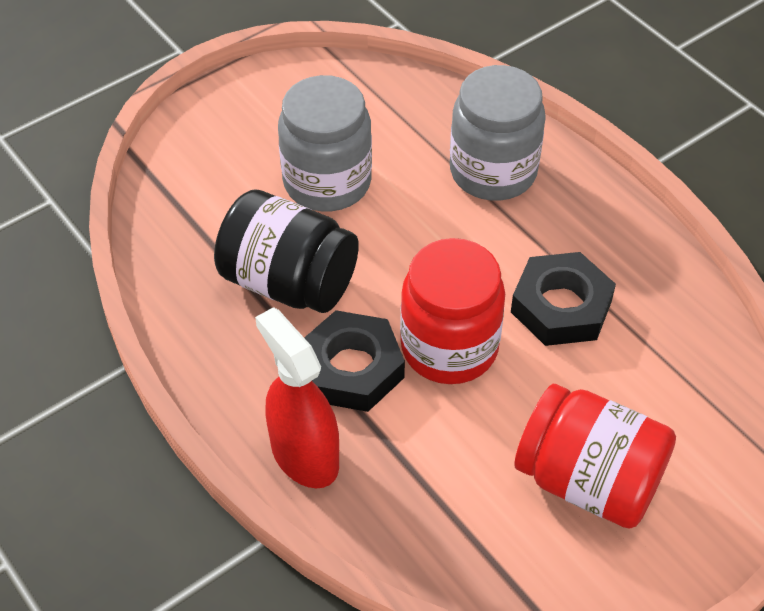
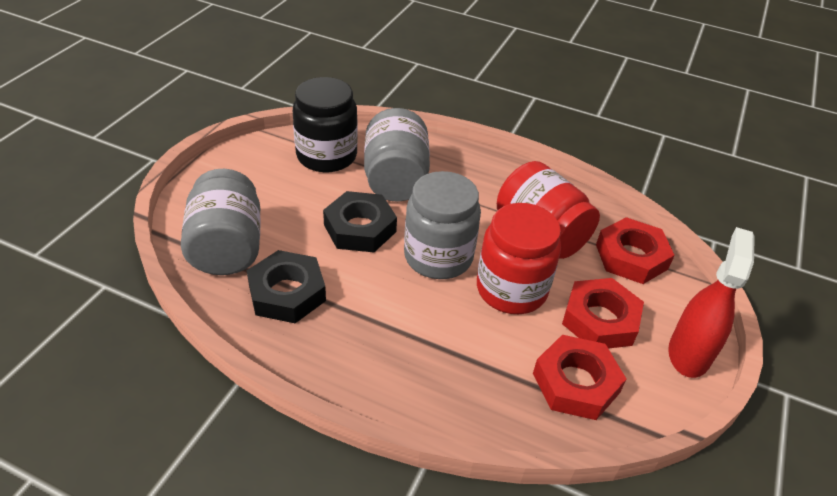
grey jar: 2 -> 3
red nut: 0 -> 3

